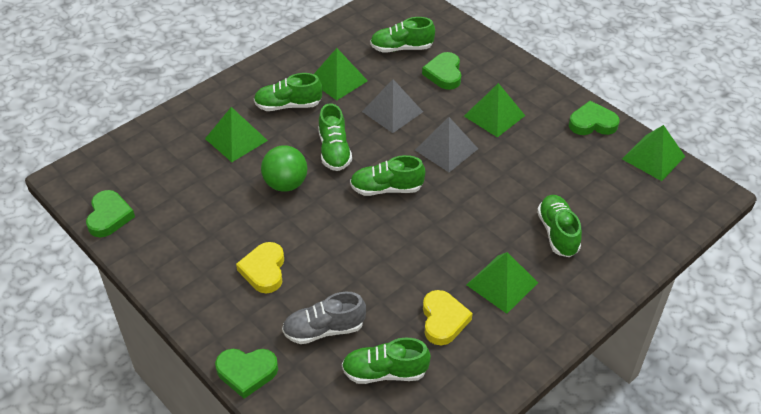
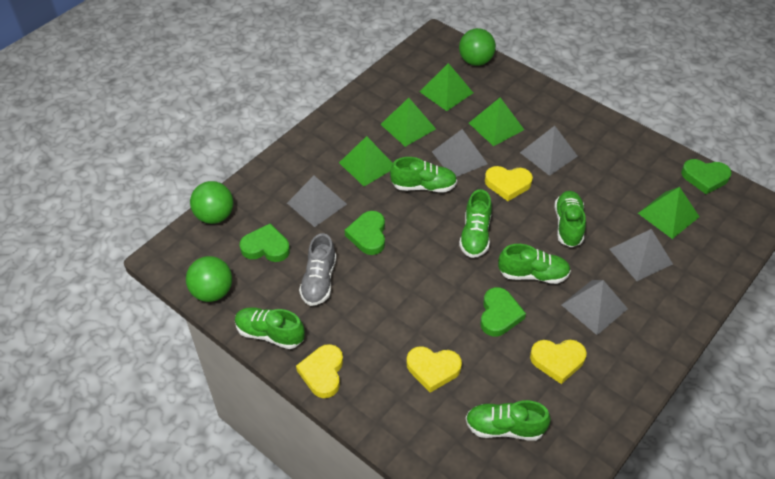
green ball: 1 -> 3
grey pyramid: 2 -> 5
yellow heart: 2 -> 4

